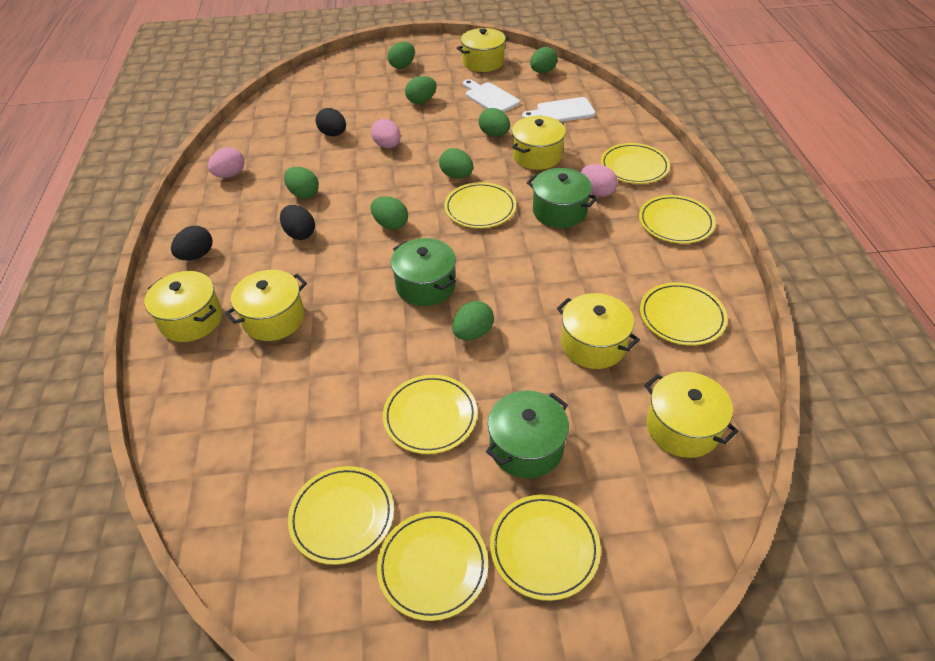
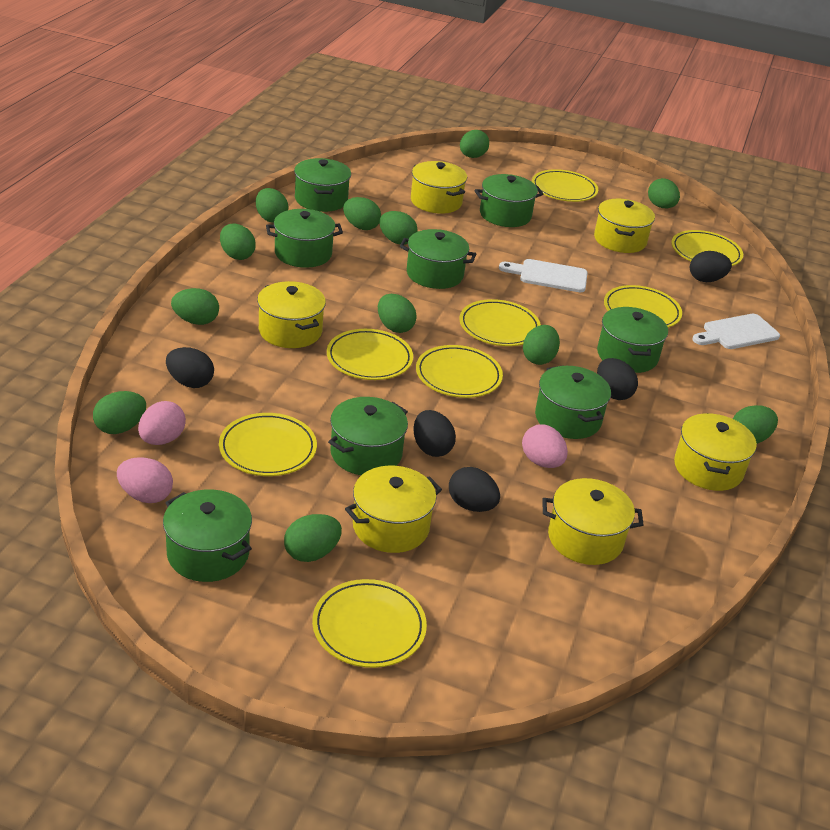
black egg: 3 -> 5
green egg: 8 -> 12
green pot: 3 -> 8

